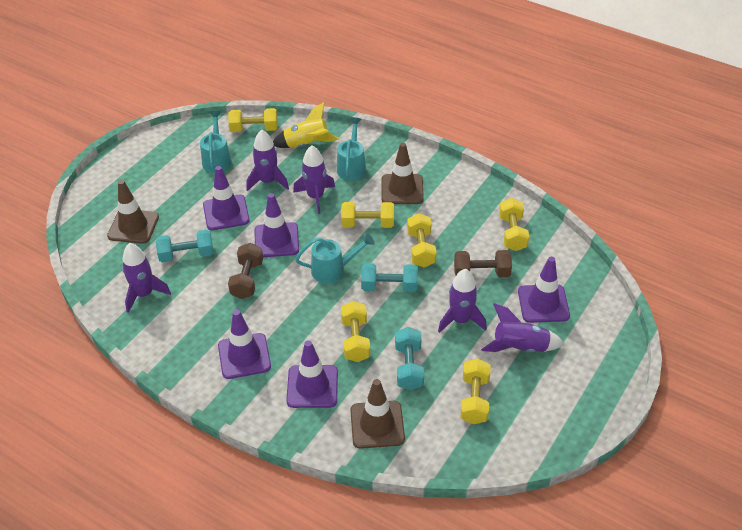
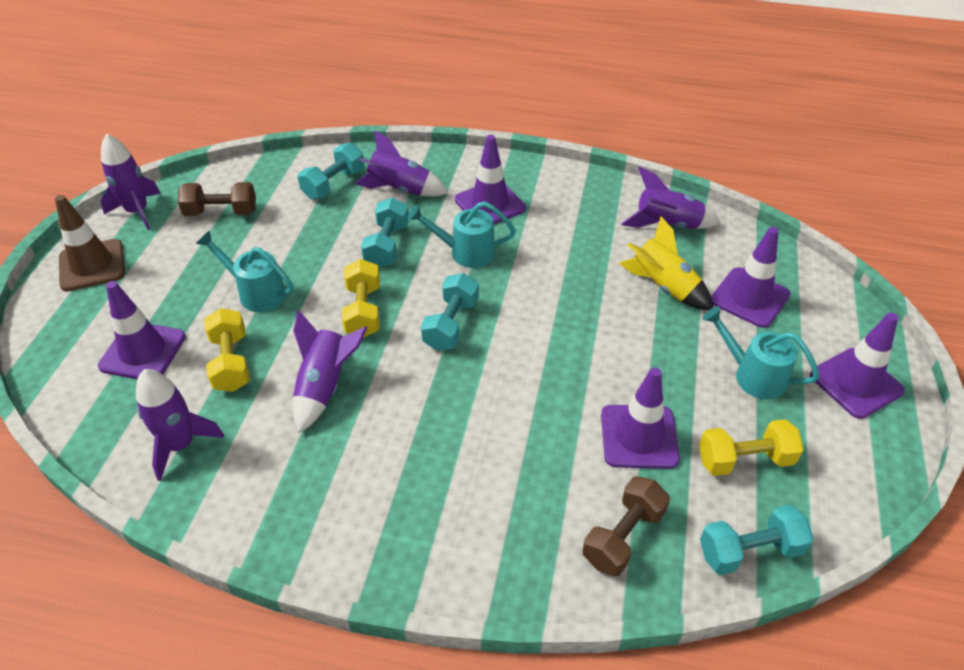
brown traffic cone: 3 -> 1
turquoise dumbbell: 3 -> 4
yellow dumbbell: 6 -> 3

